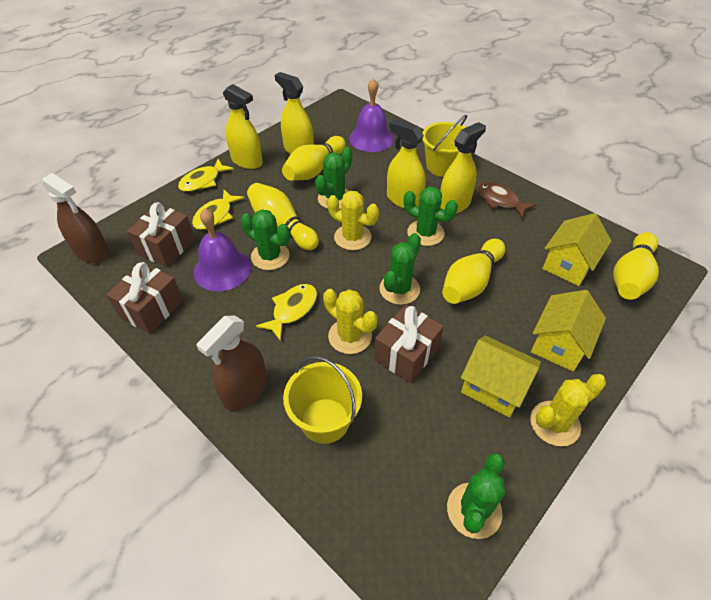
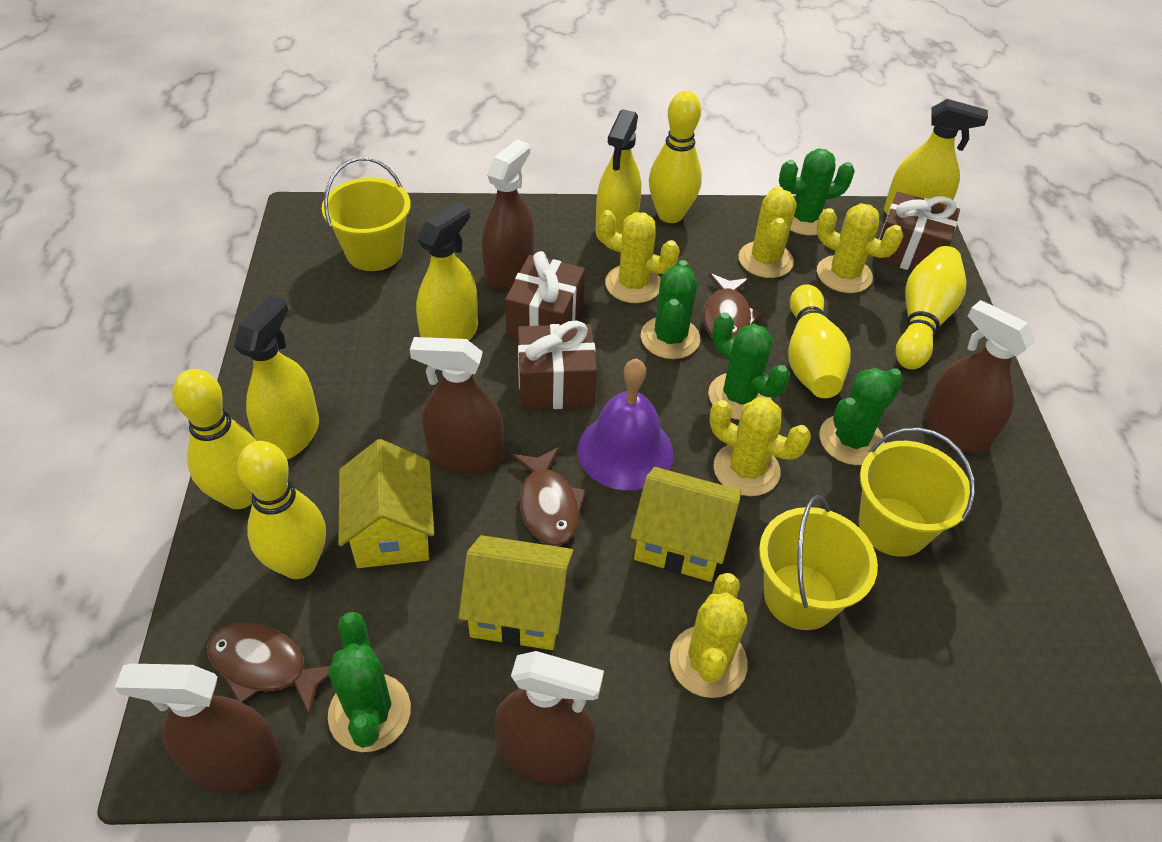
brown fish: 1 -> 3
brown spray bottle: 2 -> 5
purple bell: 2 -> 1
yellow bowling pin: 4 -> 5
yellow bucket: 2 -> 3
yellow cactus: 3 -> 5
yellow fish: 3 -> 0

